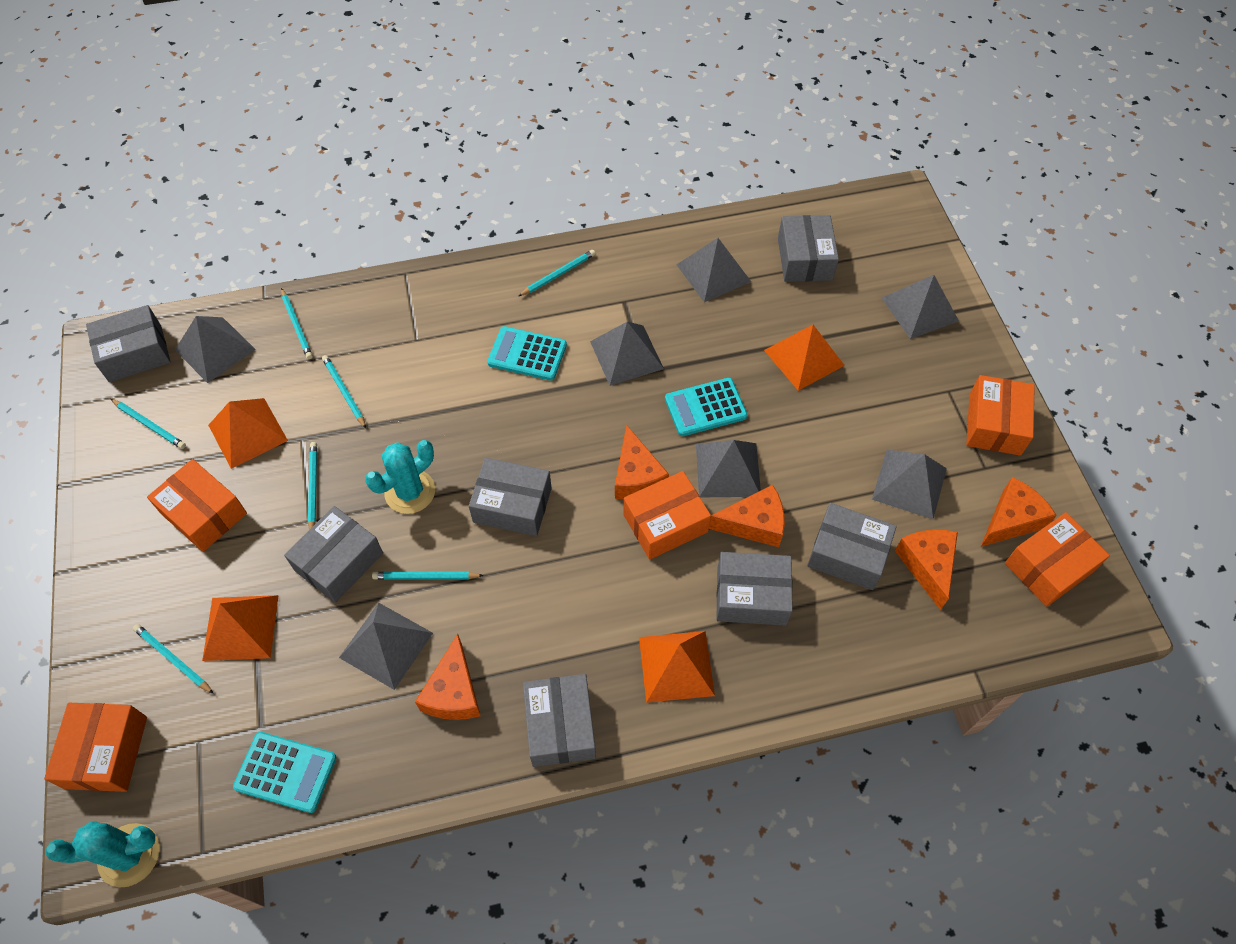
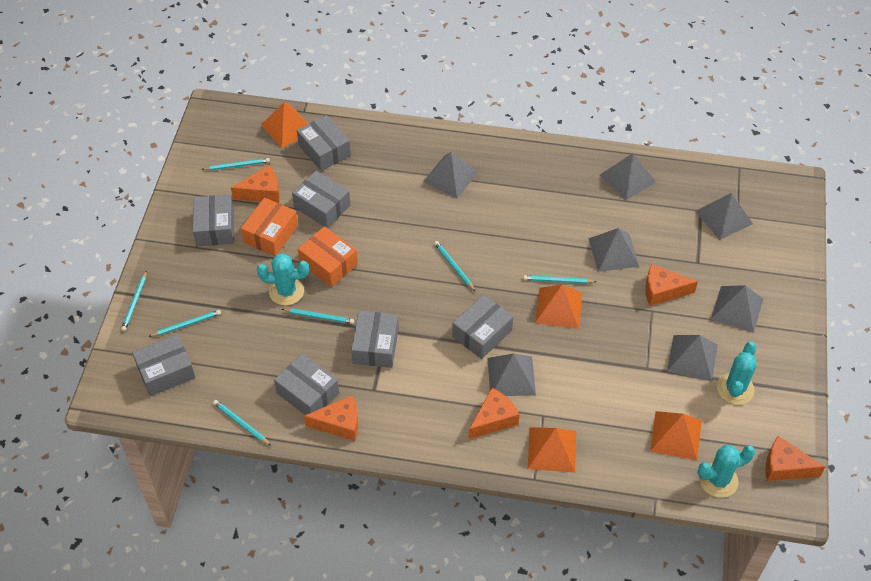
orange box: 5 -> 2
turquoise cactus: 2 -> 3
turquoise calculator: 3 -> 0

